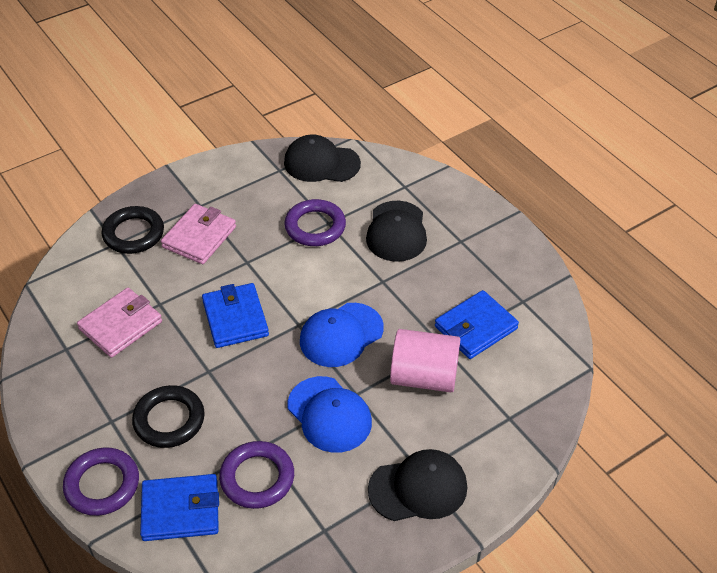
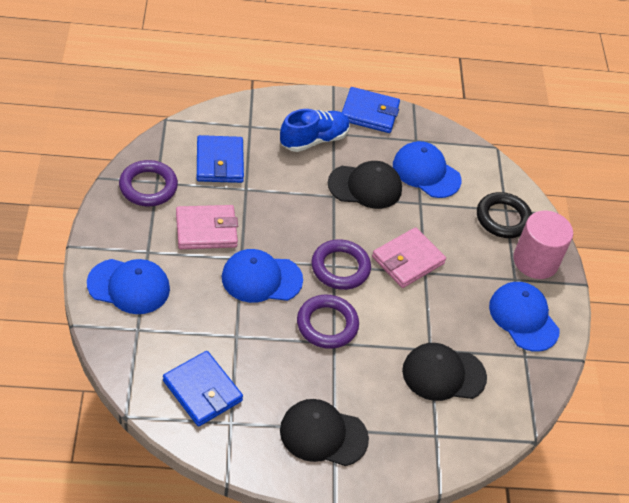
black ring: 2 -> 1
blue cap: 2 -> 4
blue shoe: 0 -> 1

